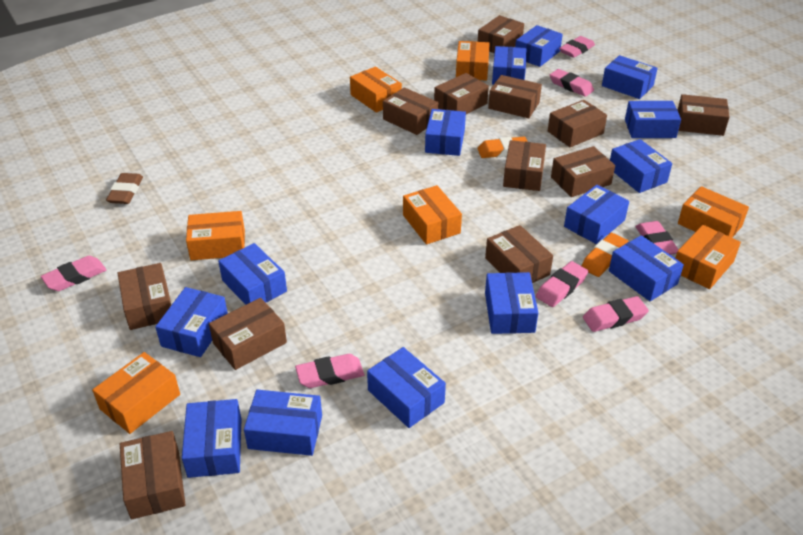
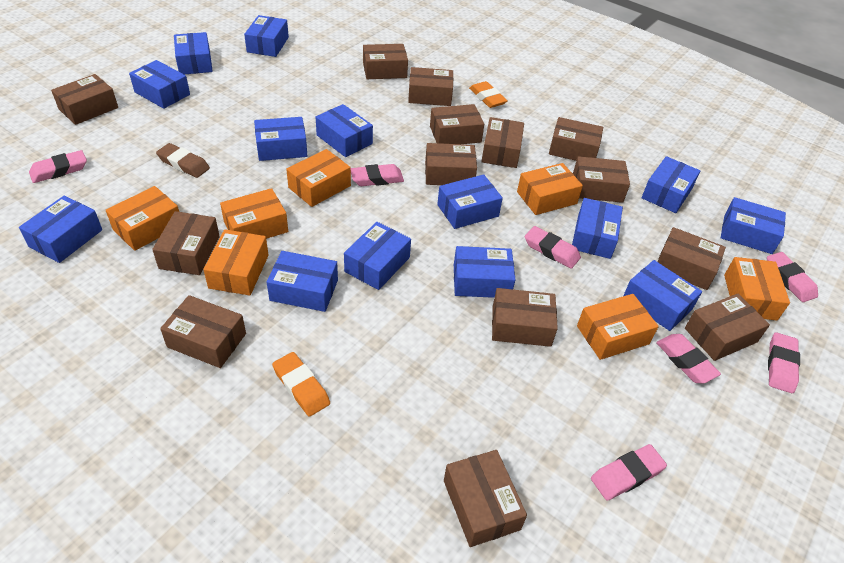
brown box: 12 -> 14

